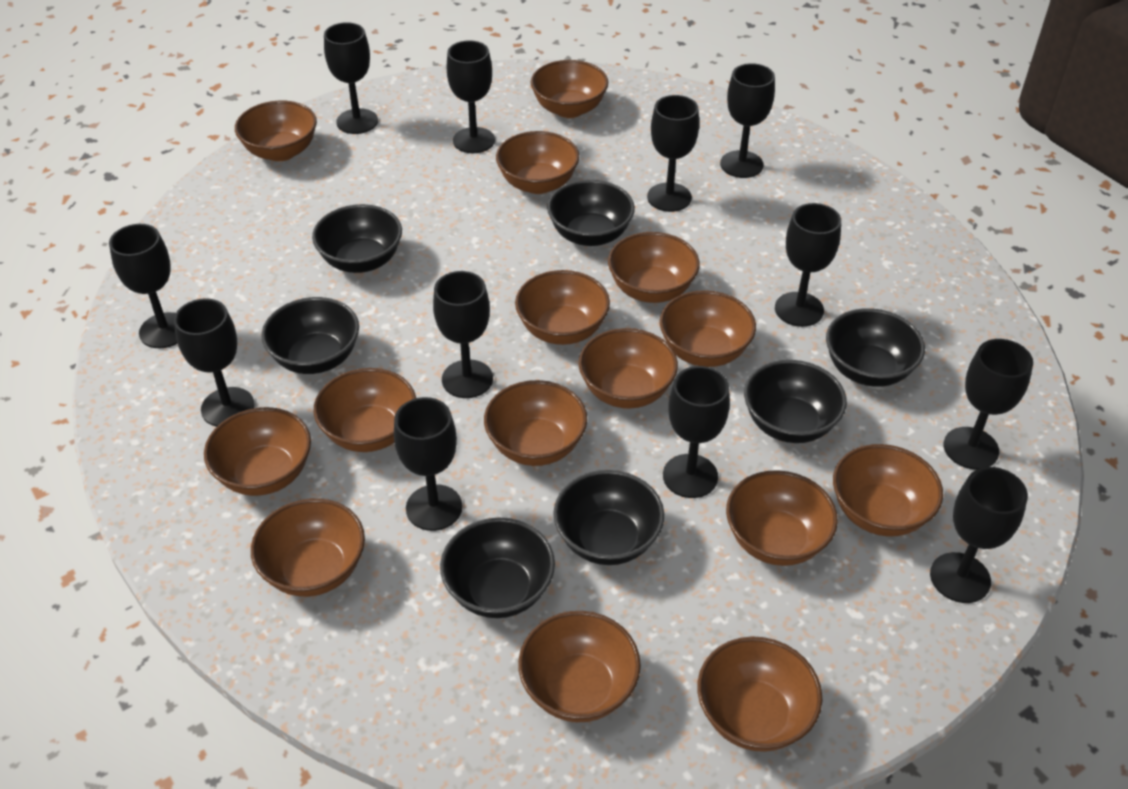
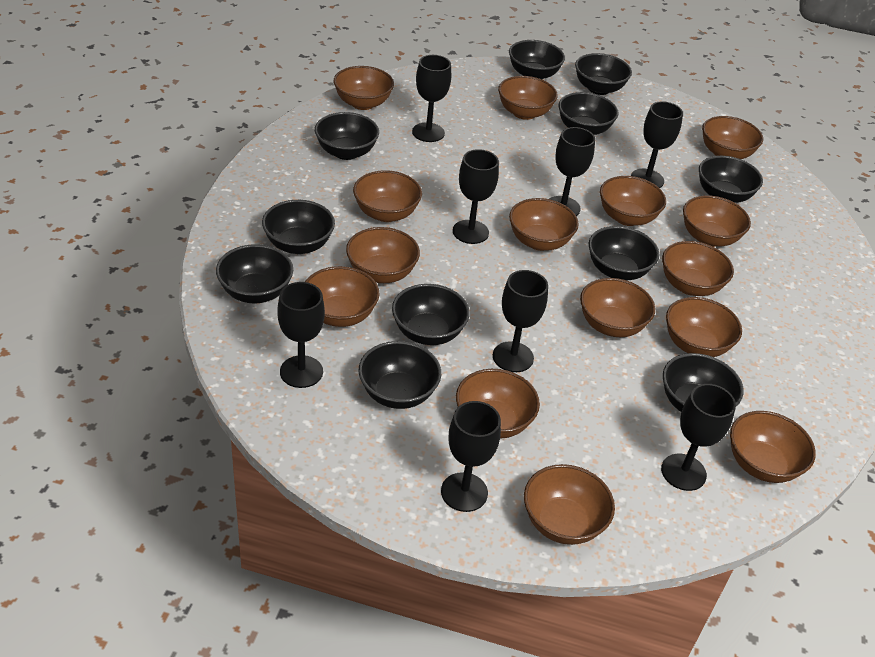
black bowl: 7 -> 11
black goblet: 12 -> 8

